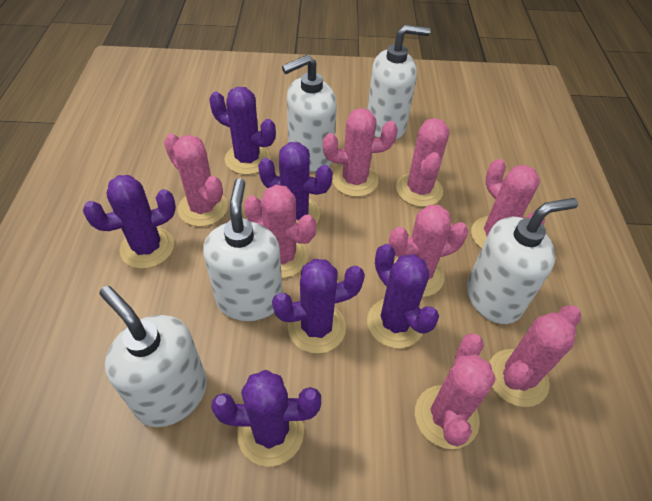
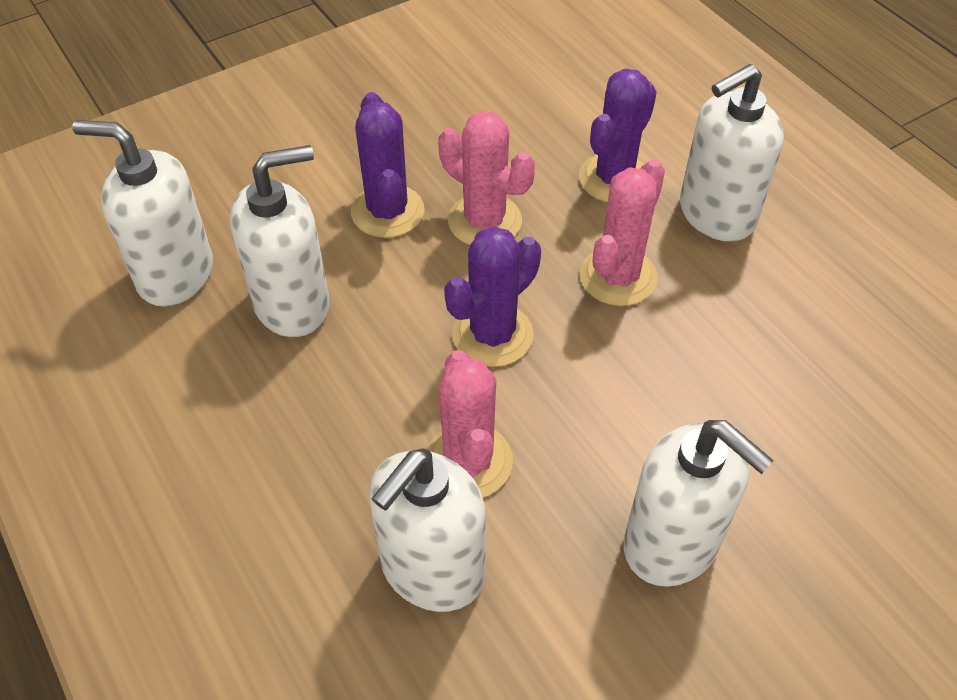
pink cactus: 8 -> 3
purple cactus: 6 -> 3

